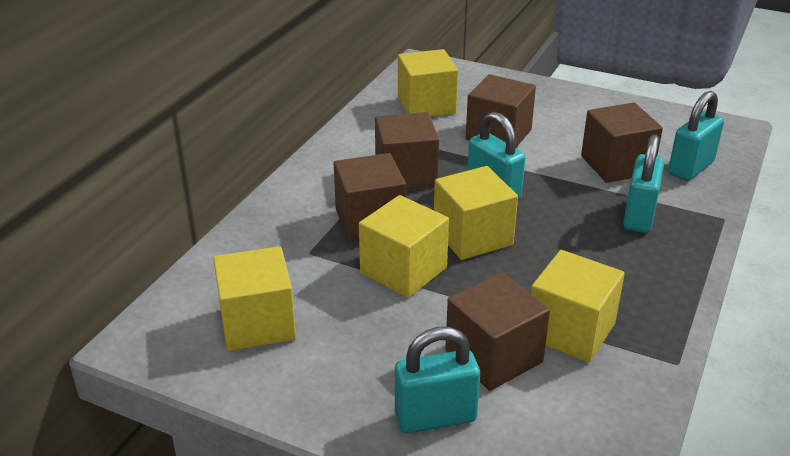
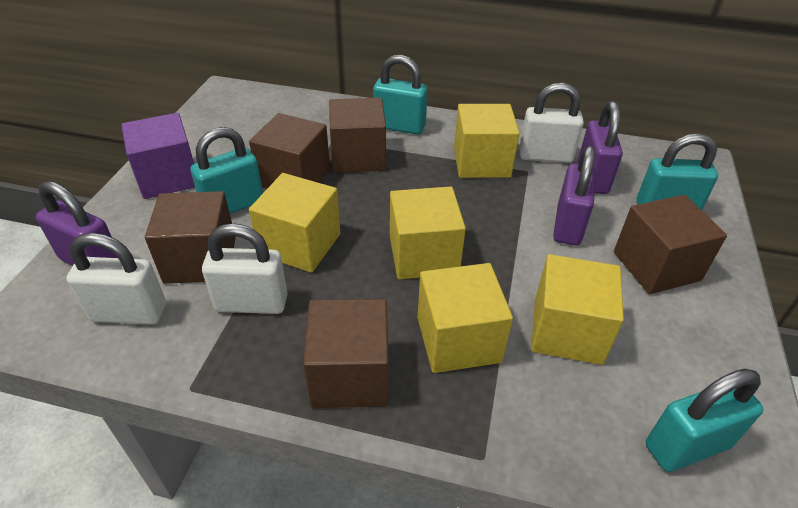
purple cube: 0 -> 1
purple padlock: 0 -> 3
white padlock: 0 -> 3

